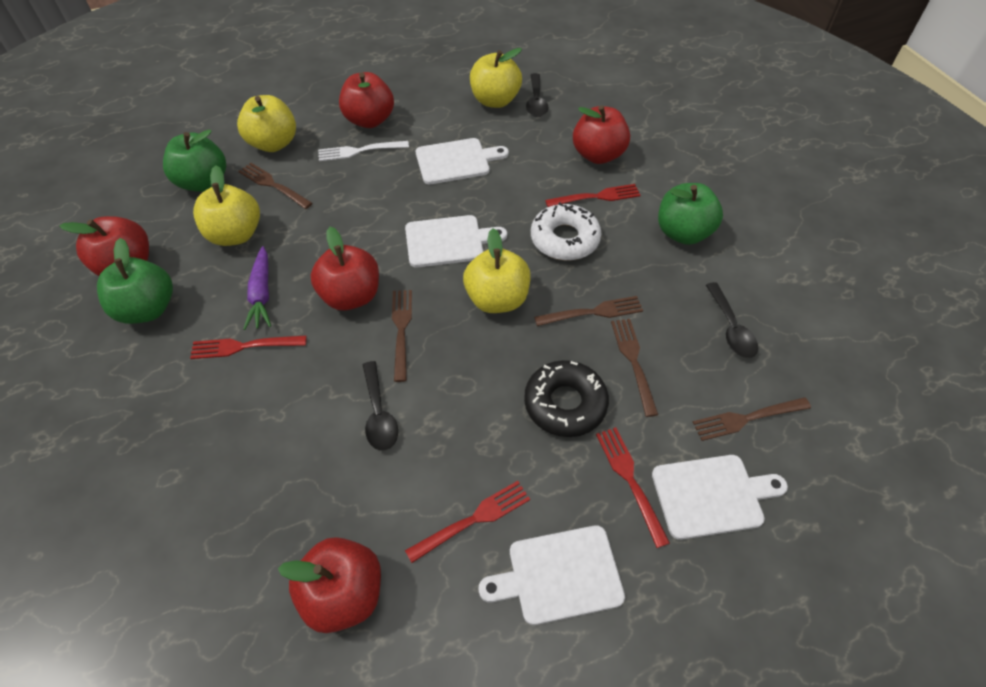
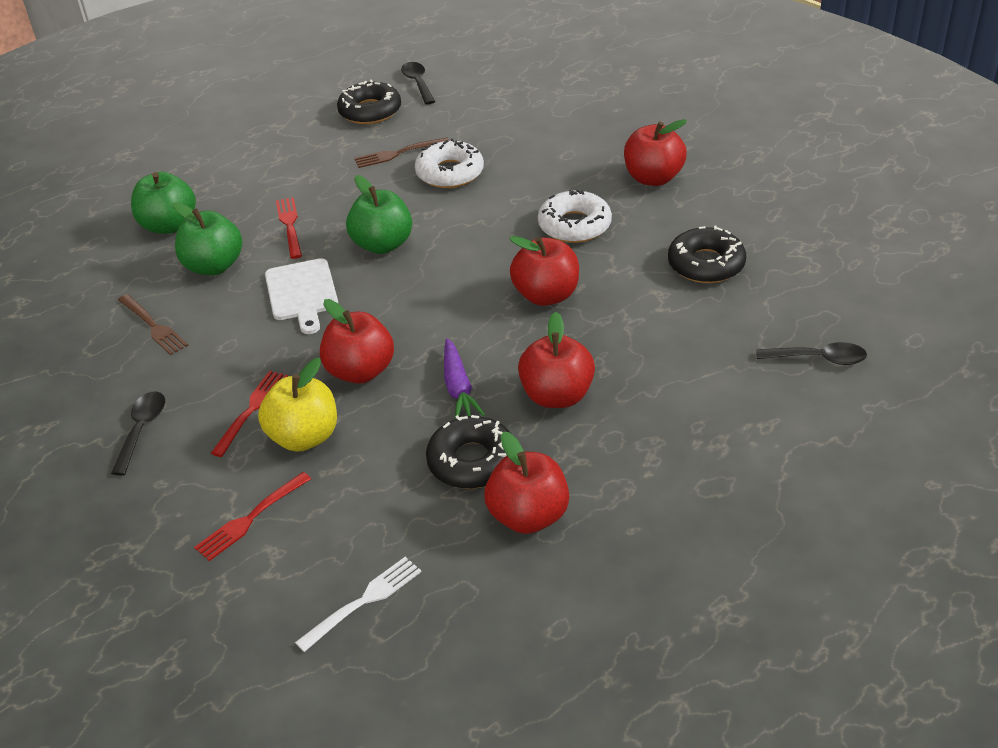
black donut: 1 -> 3
brown fork: 5 -> 2
red fork: 4 -> 3
white cutting board: 4 -> 1
white donut: 1 -> 2
yellow apple: 4 -> 1

